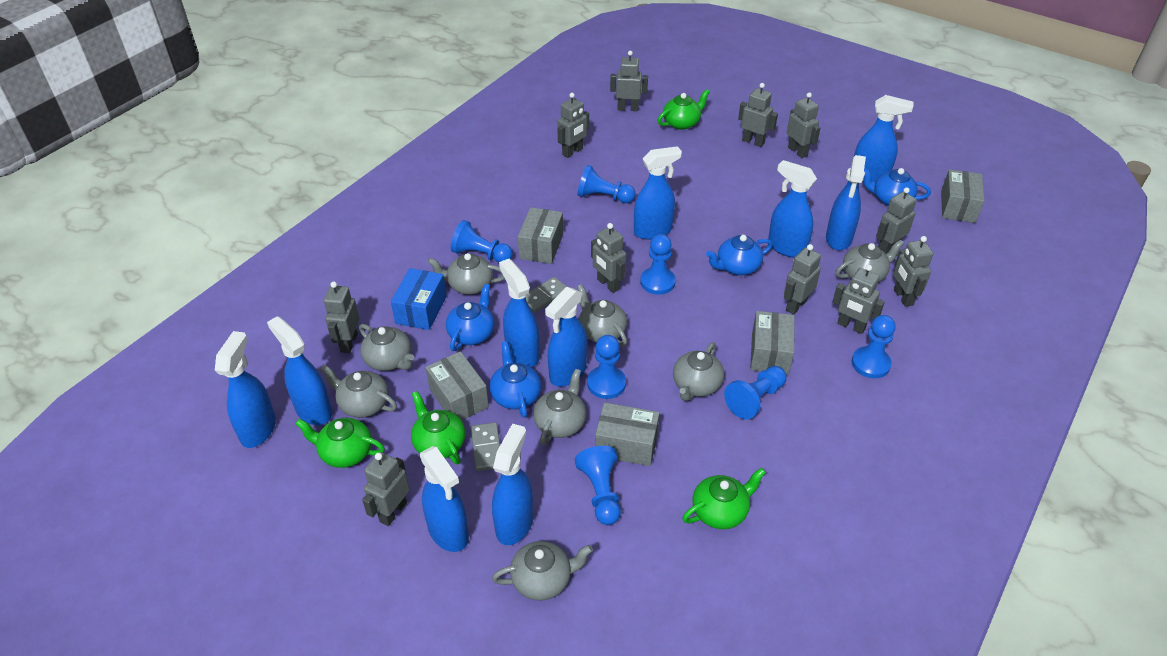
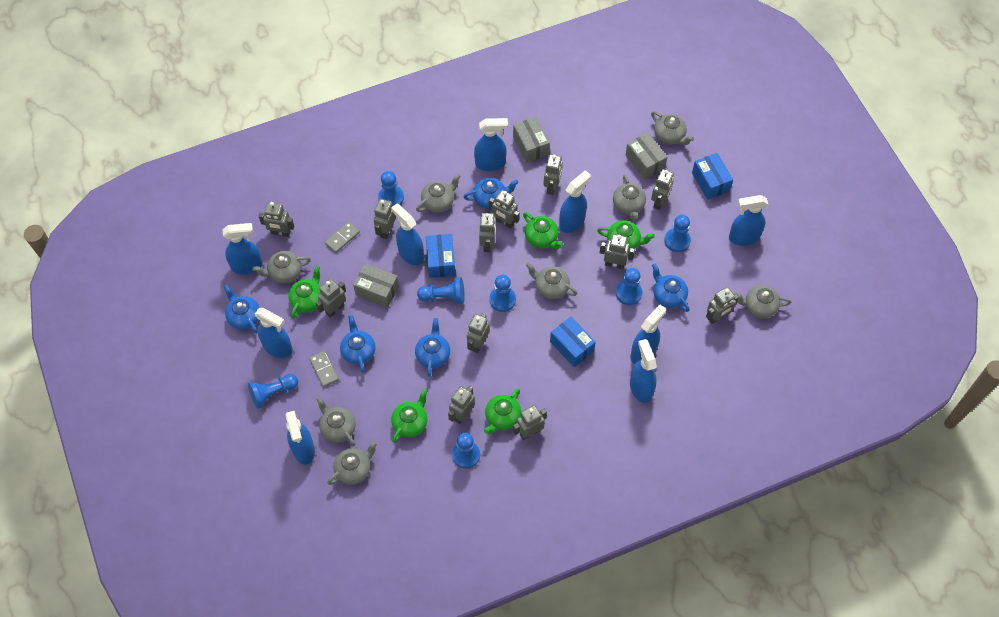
blue box: 1 -> 3
blue spray bottle: 10 -> 9
blue teapot: 4 -> 5
green teapot: 4 -> 5
grey box: 5 -> 3
grey robot: 11 -> 12

